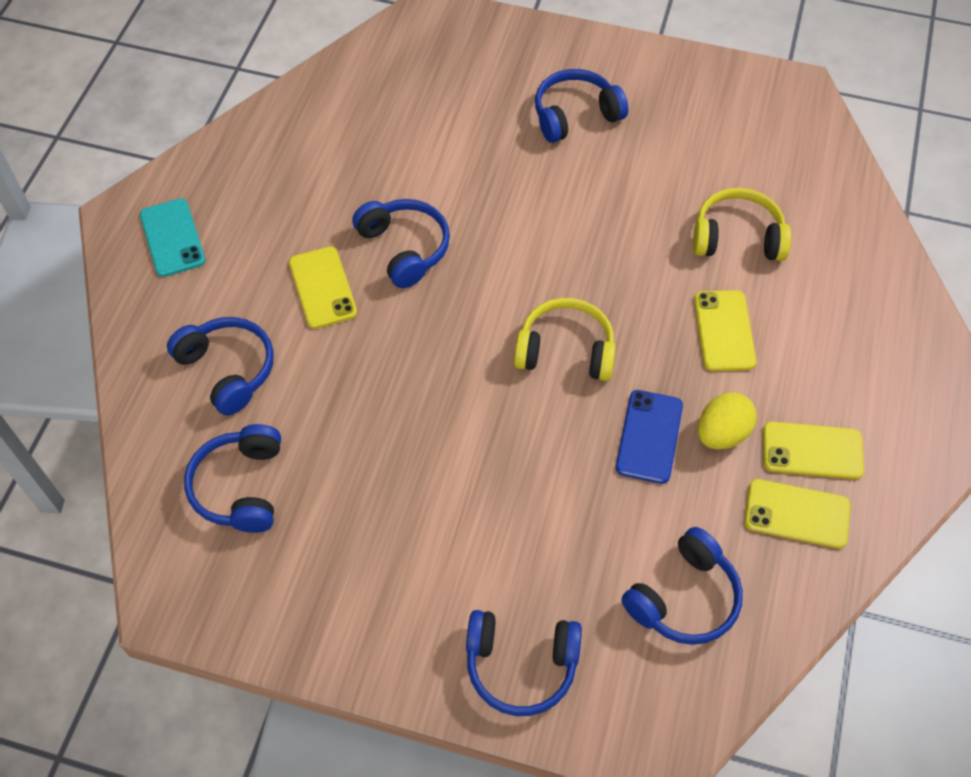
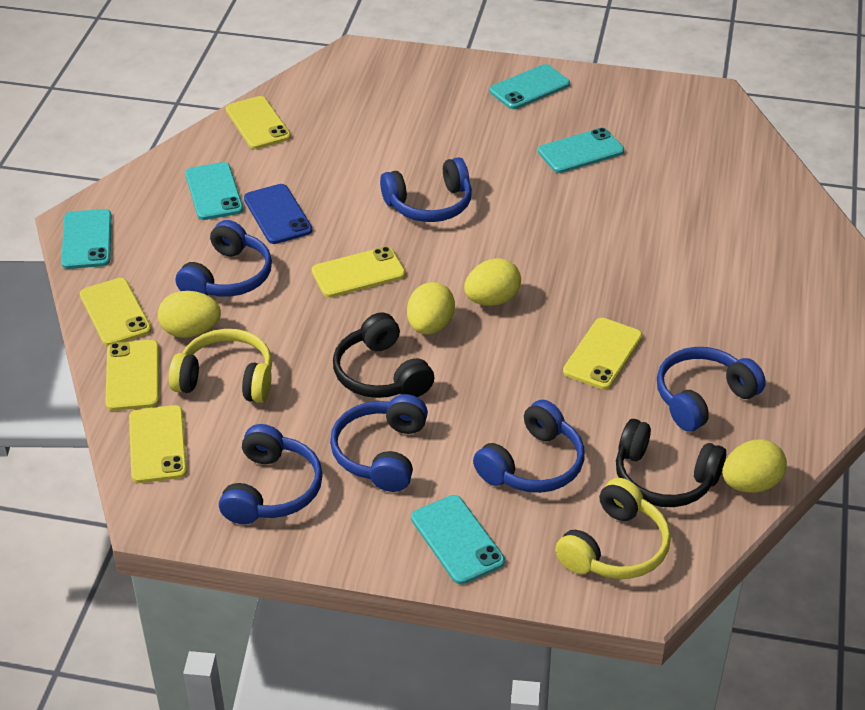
black headphones: 0 -> 2
turquoise phone: 1 -> 5
yellow egg: 1 -> 4
yellow phone: 4 -> 6

